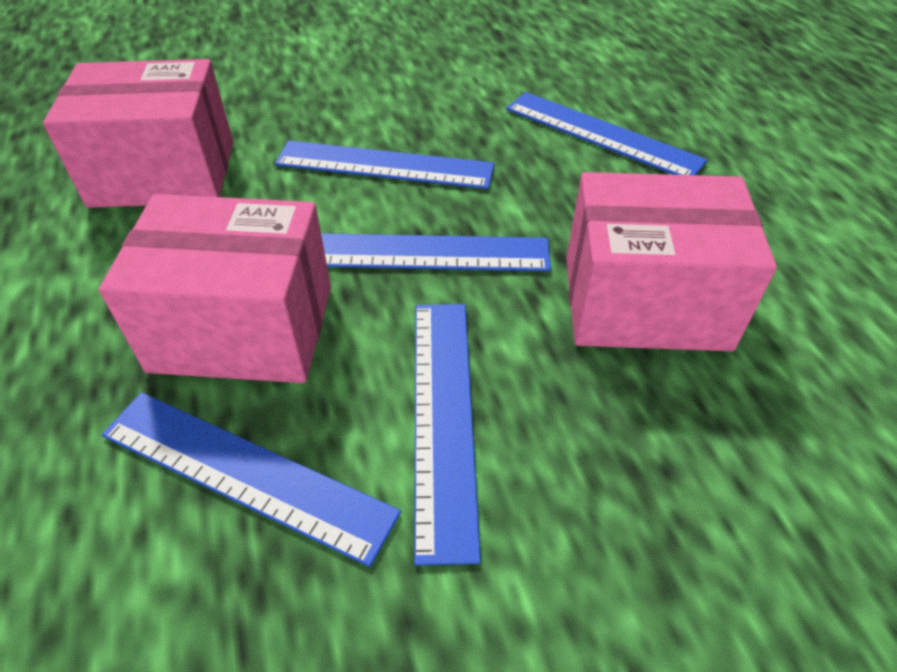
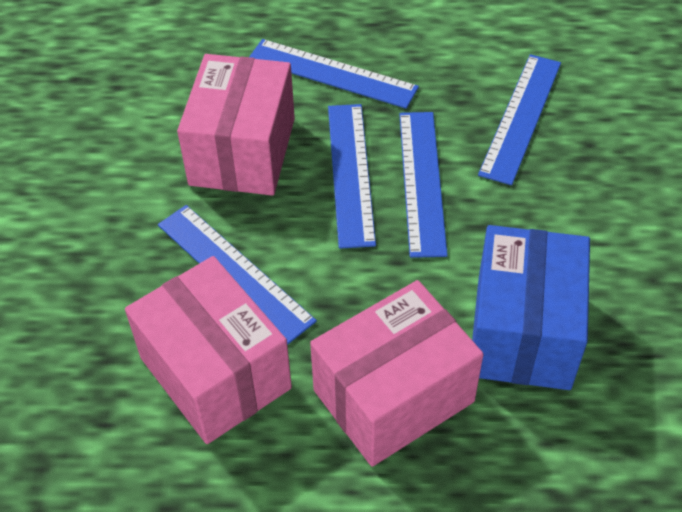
blue box: 0 -> 1

